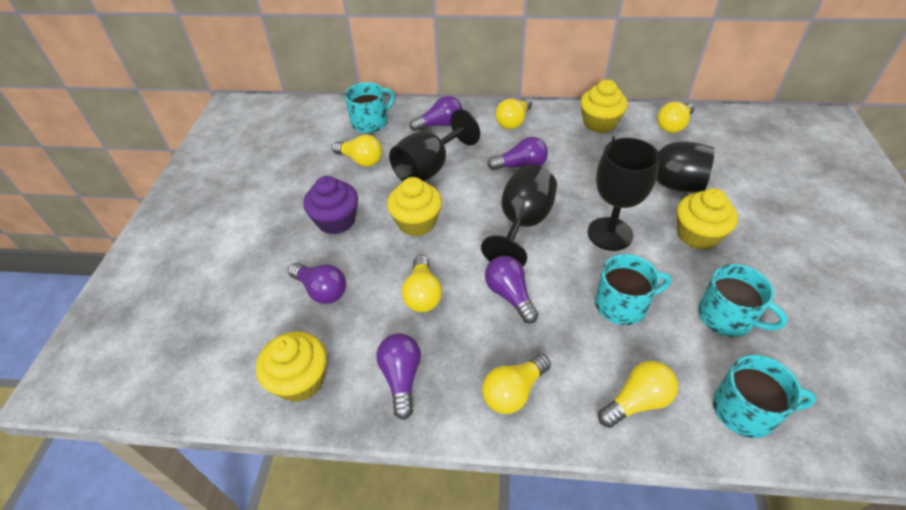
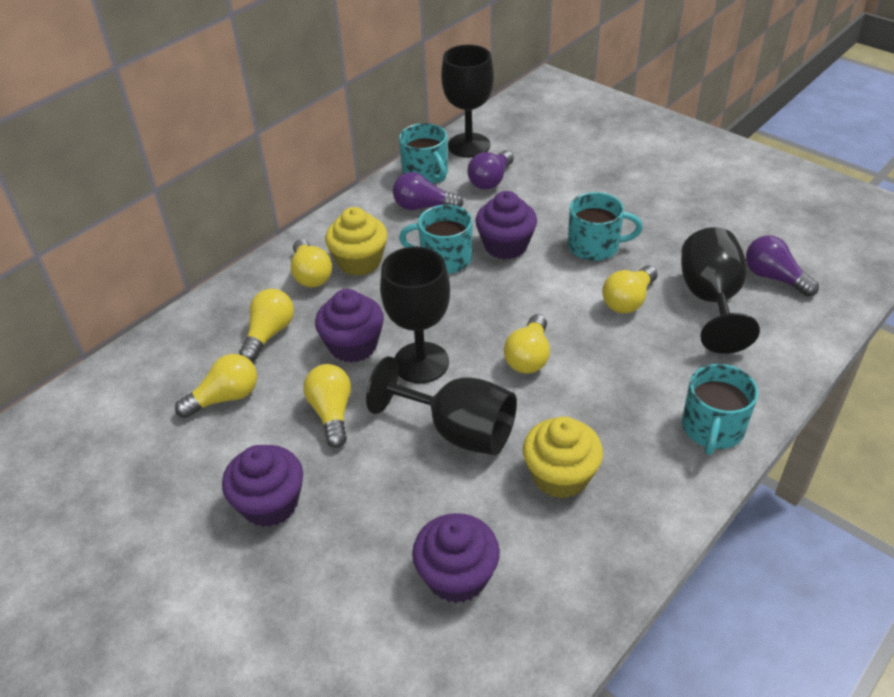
purple cupcake: 1 -> 4
purple light bulb: 5 -> 3
yellow cupcake: 4 -> 2

